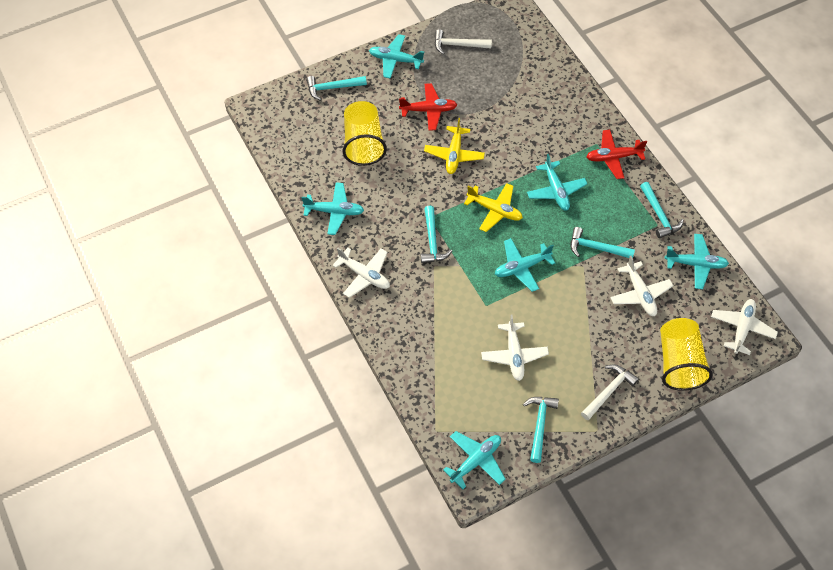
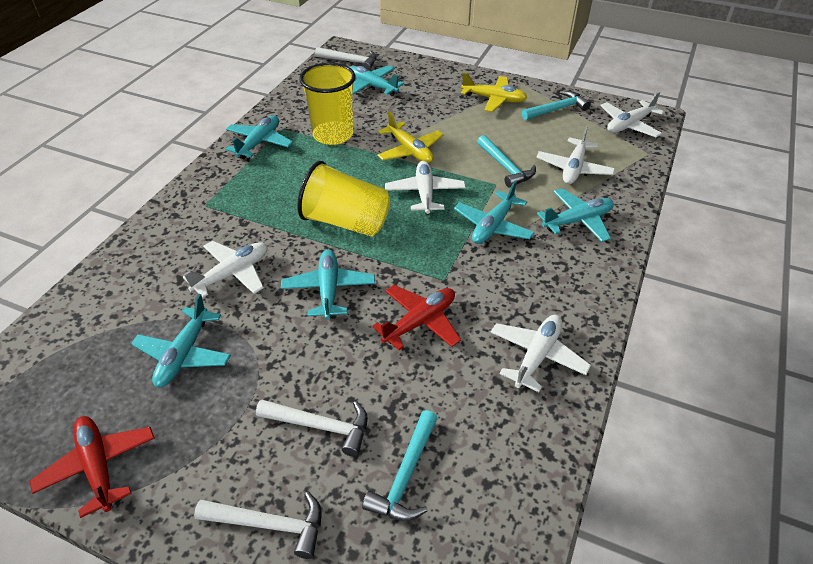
turquoise hammer: 5 -> 3
white hammer: 2 -> 3
white plane: 4 -> 5

